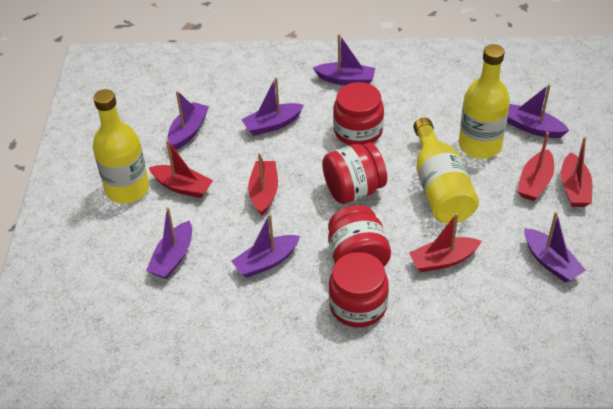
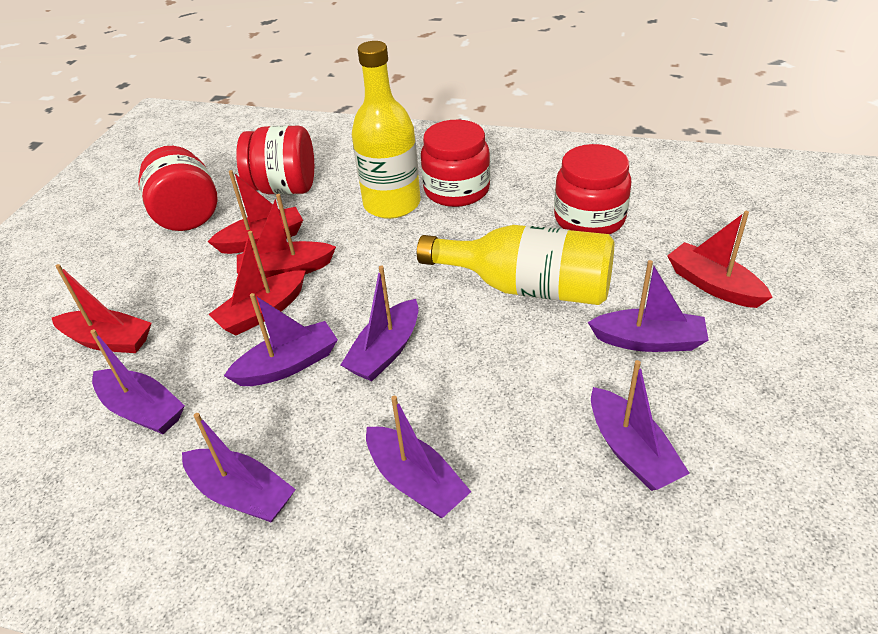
yellow bottle: 3 -> 2

